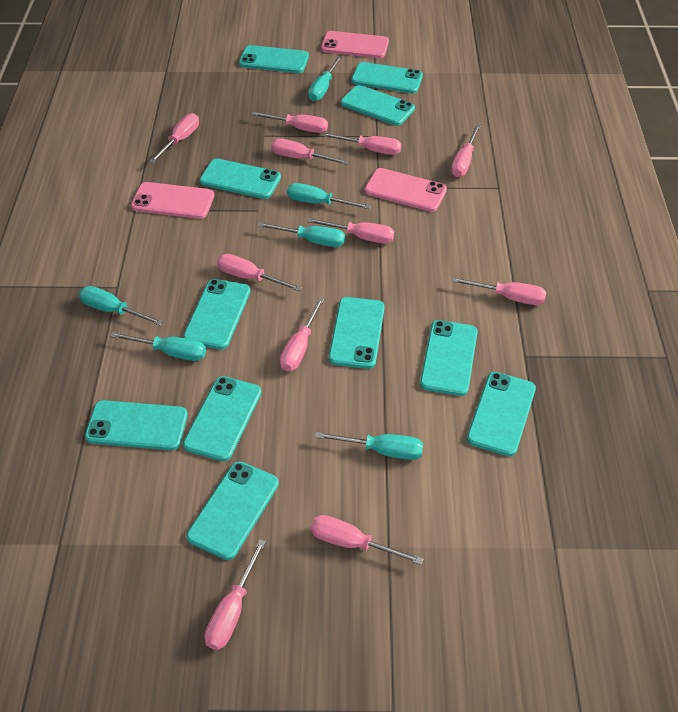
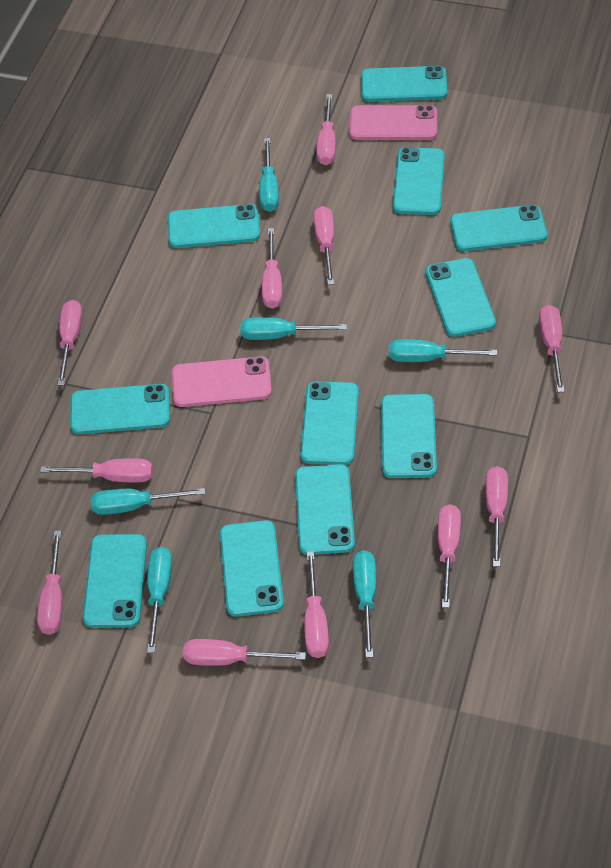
pink phone: 3 -> 2

